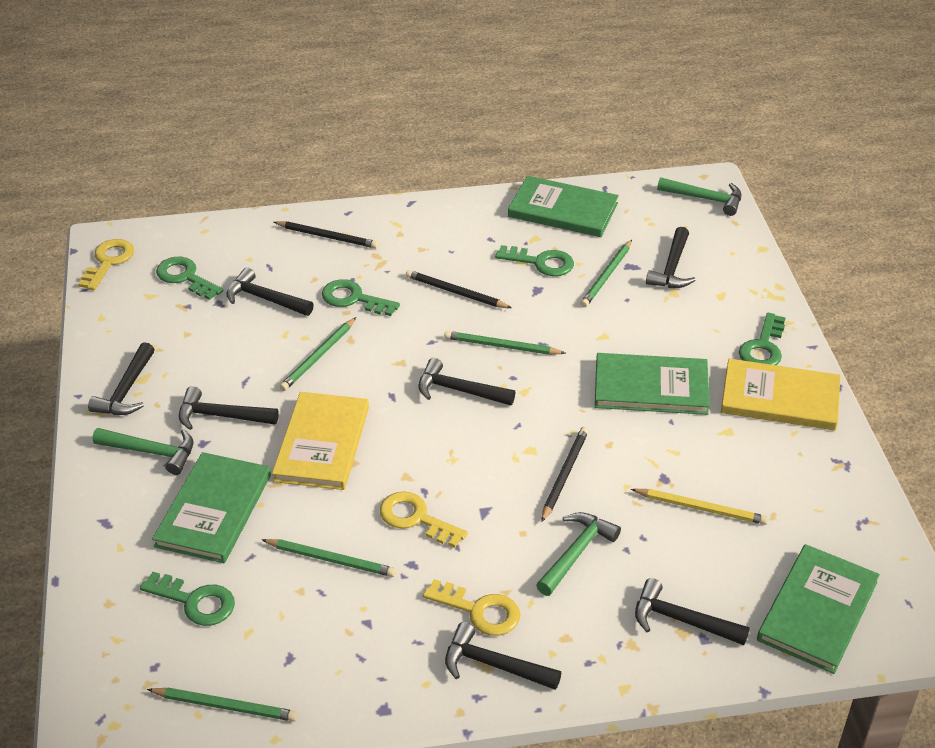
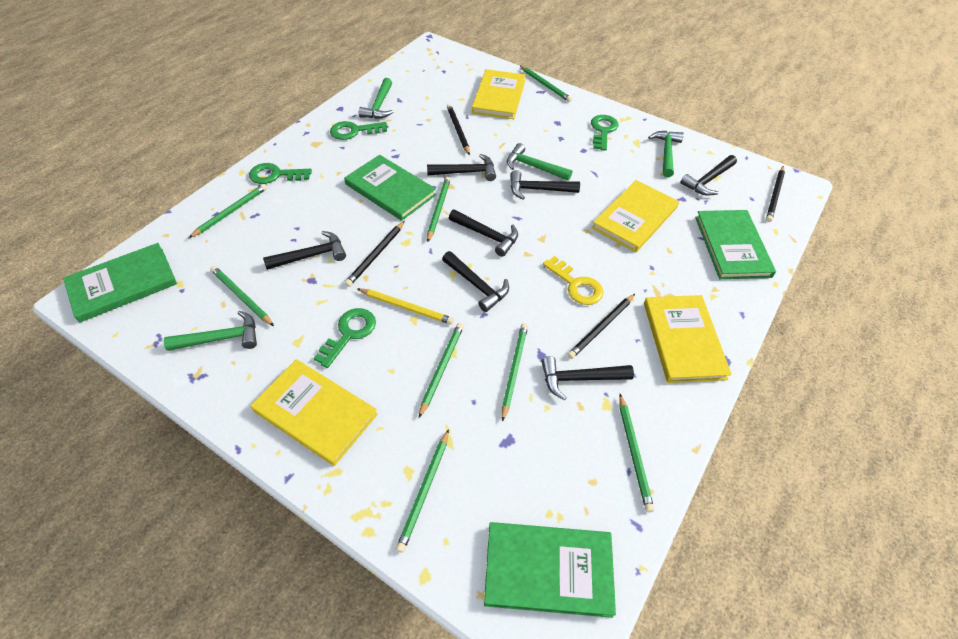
black pencil: 3 -> 4
green hammer: 3 -> 4
green key: 5 -> 4
green pencil: 5 -> 8
yellow book: 2 -> 4
yellow key: 3 -> 1

